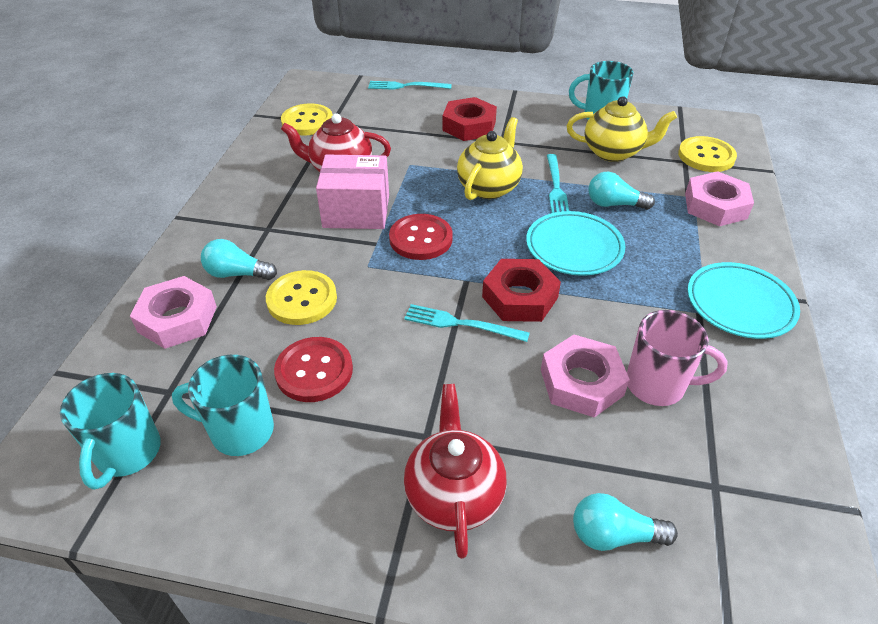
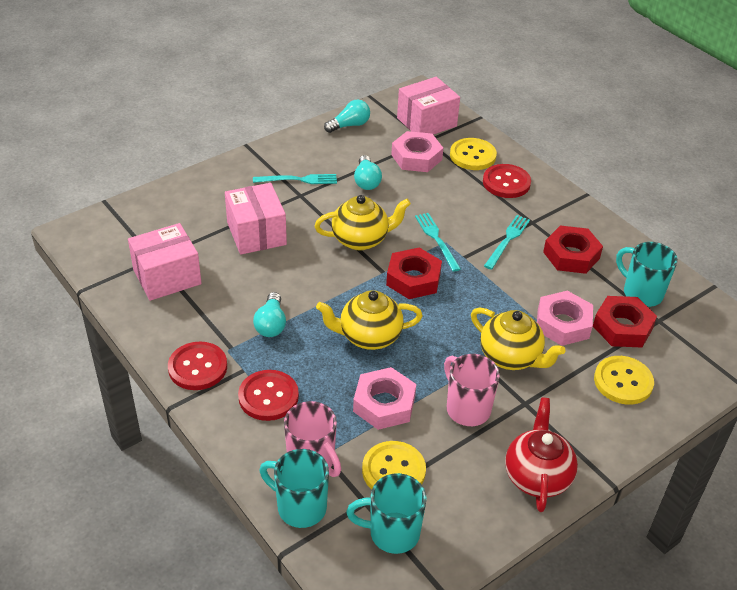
pink box: 1 -> 3
pink mug: 1 -> 2
red button: 2 -> 3
red nut: 2 -> 3
red teapot: 2 -> 1
turquoise plate: 2 -> 0
yellow teapot: 2 -> 3

